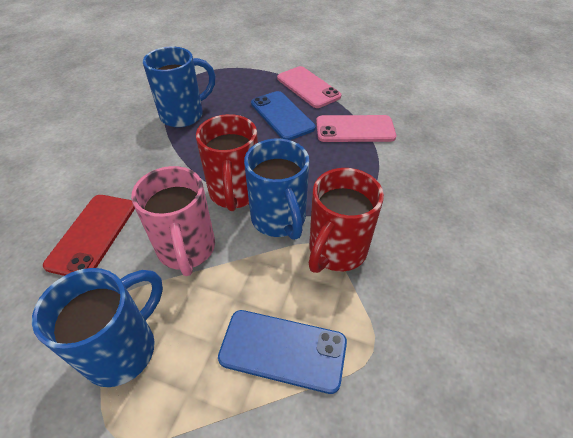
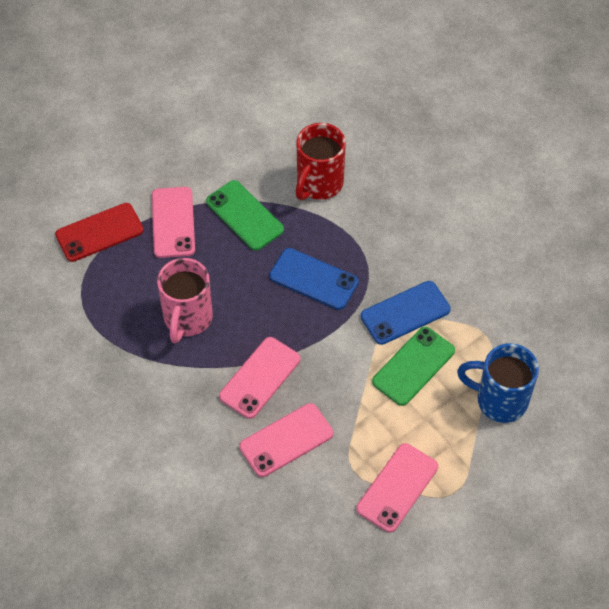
blue mug: 3 -> 1
green phone: 0 -> 2
pink phone: 2 -> 4
red mug: 2 -> 1

